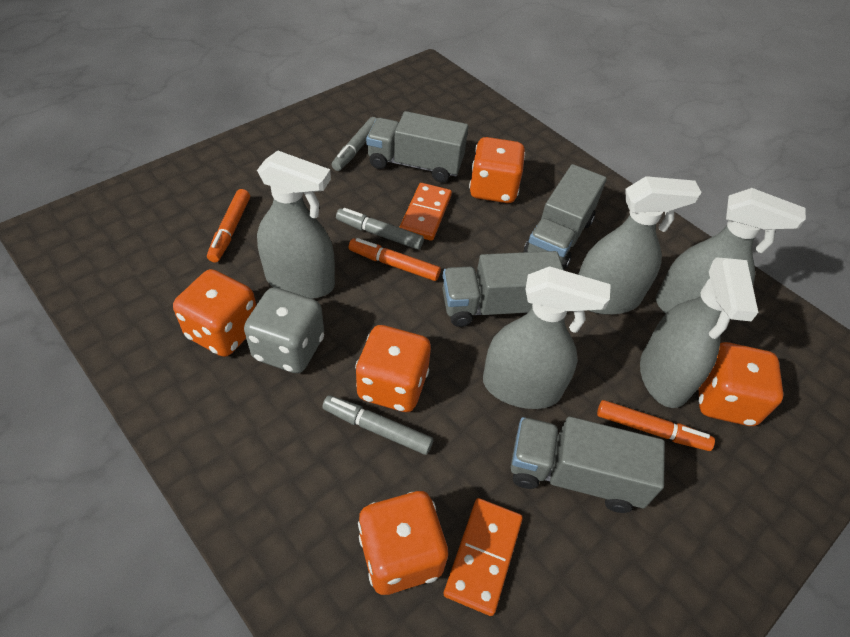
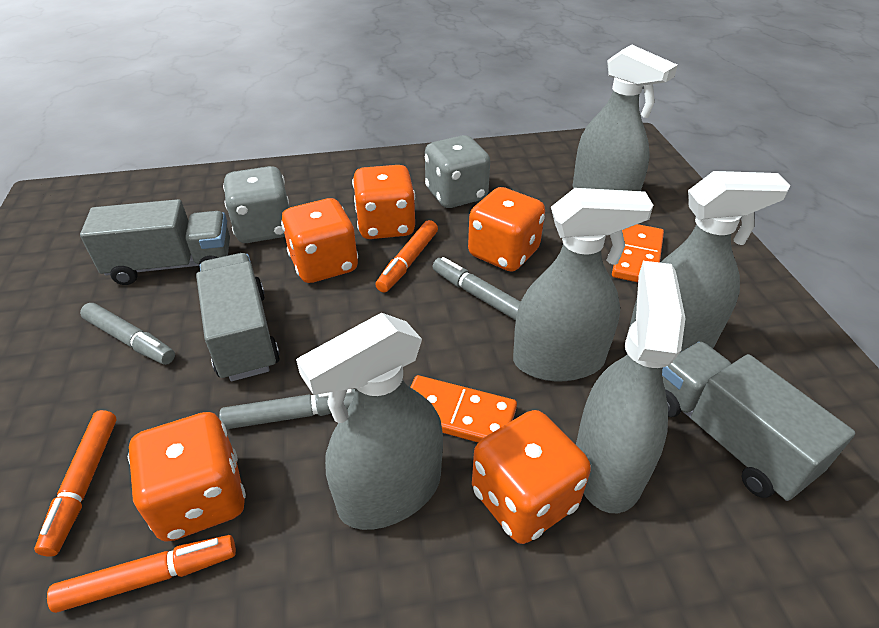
grey dice: 1 -> 2
grey truck: 4 -> 3

